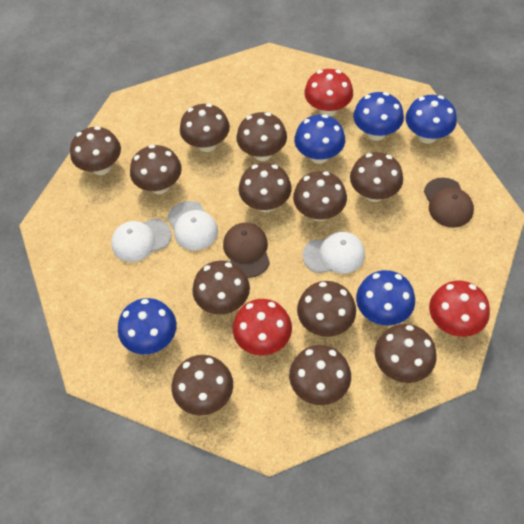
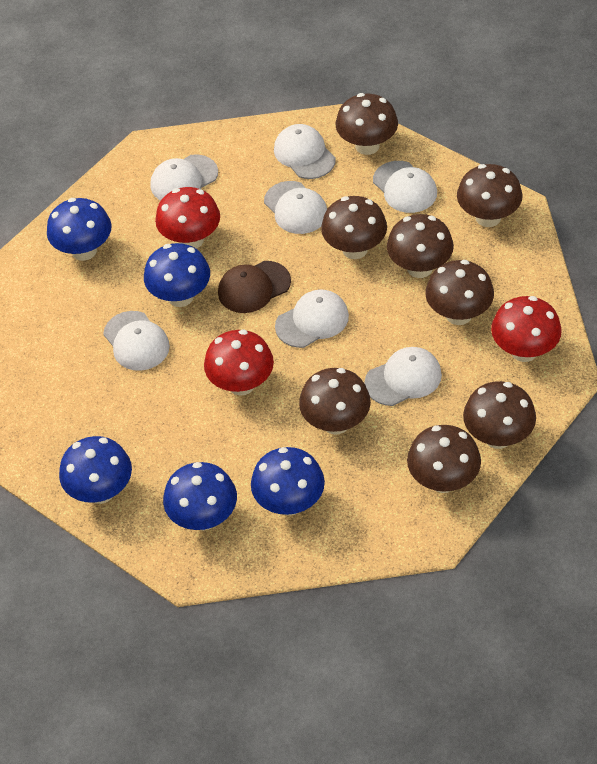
brown cap: 2 -> 1
brown mushroom: 12 -> 8
white cap: 3 -> 7

